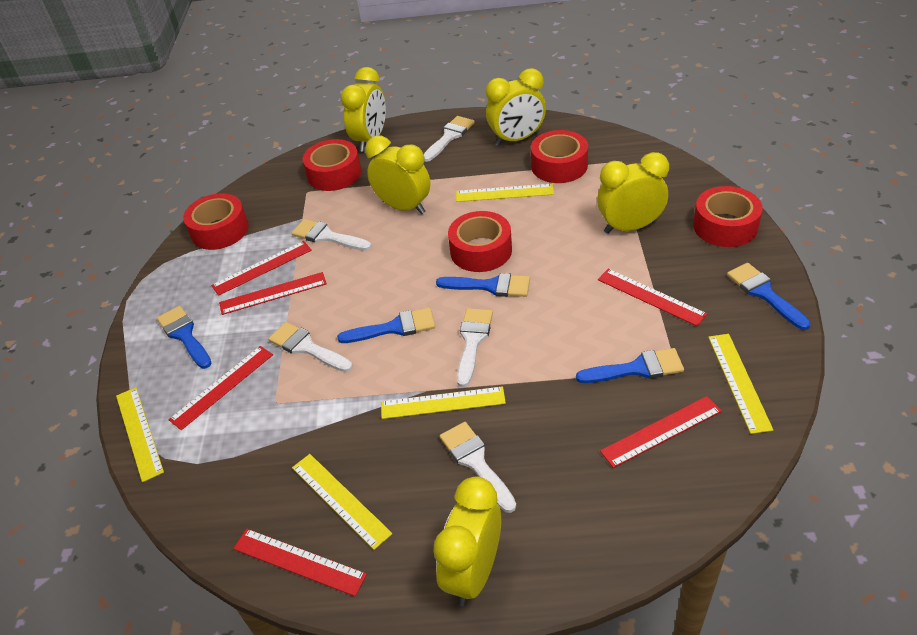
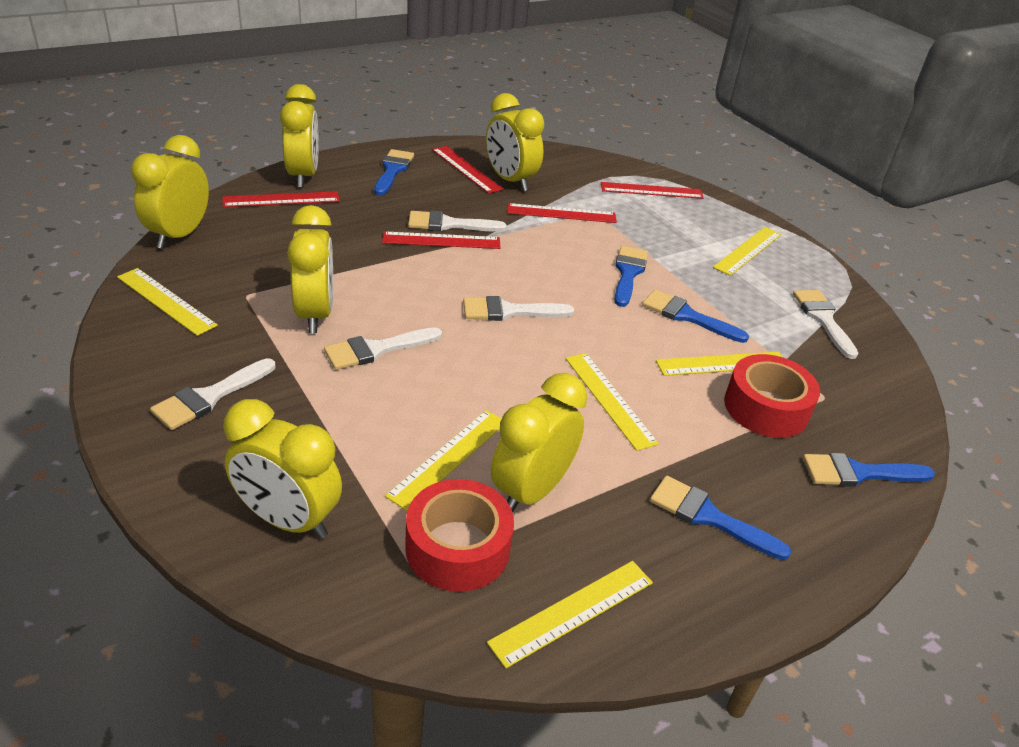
red ruler: 6 -> 5
red tape: 5 -> 2
yellow clock: 5 -> 6
yellow ruler: 5 -> 6

